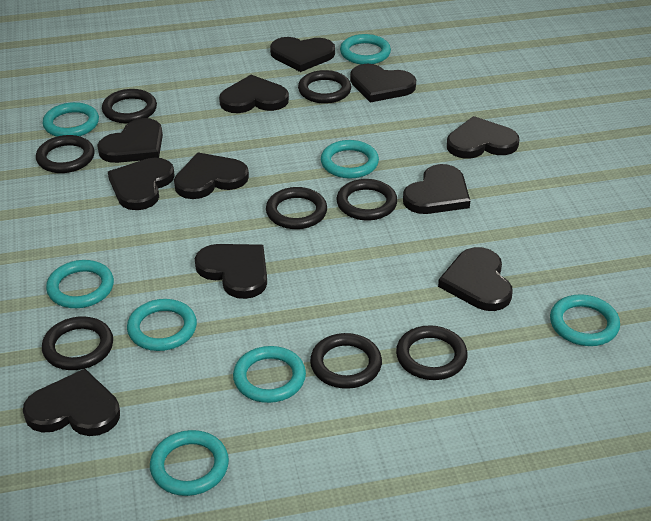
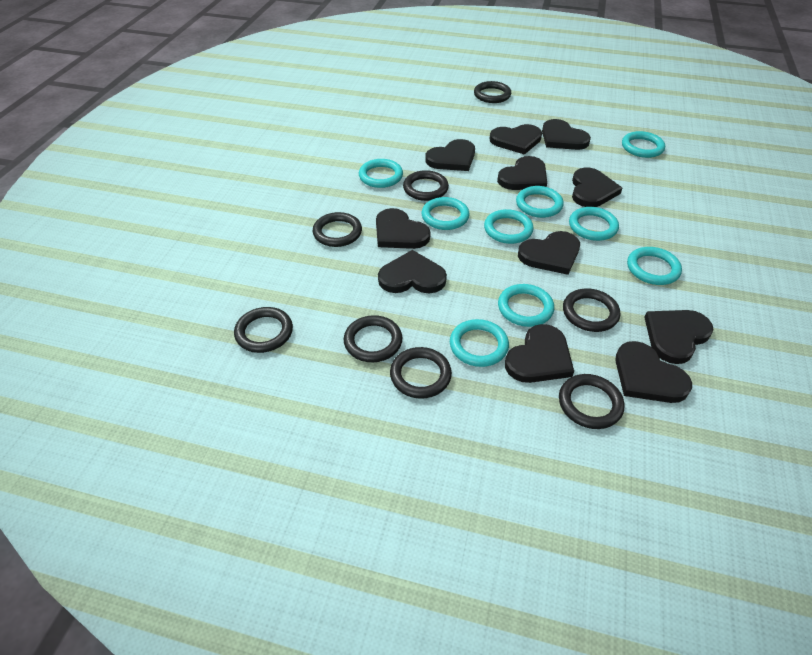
turquoise ring: 8 -> 9

